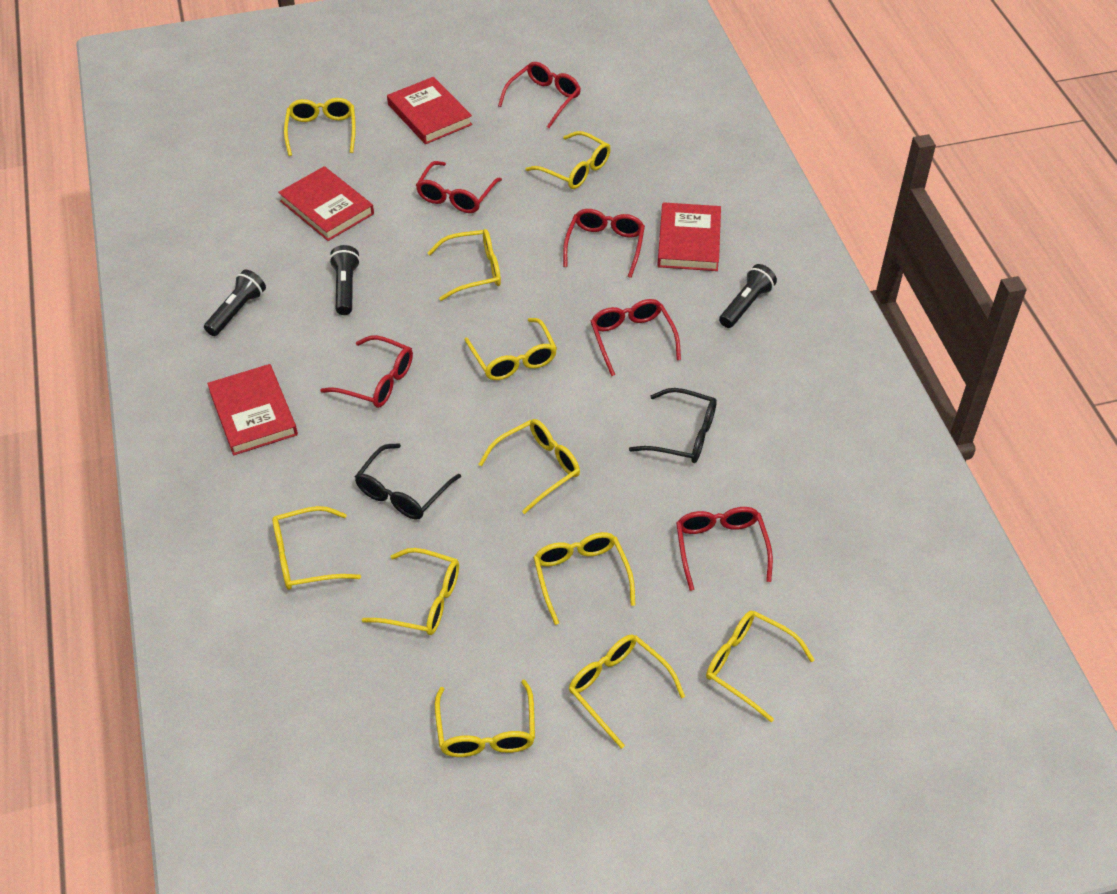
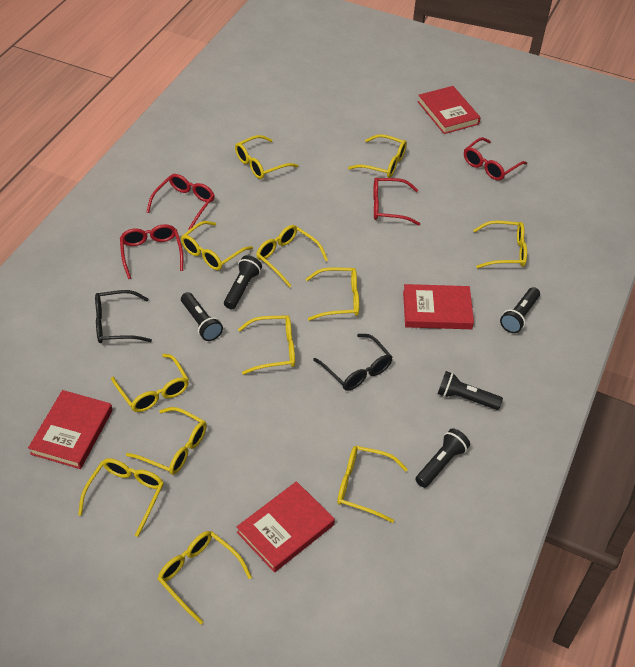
black flashlight: 3 -> 5
red glasses: 6 -> 4
yellow glasses: 11 -> 12

